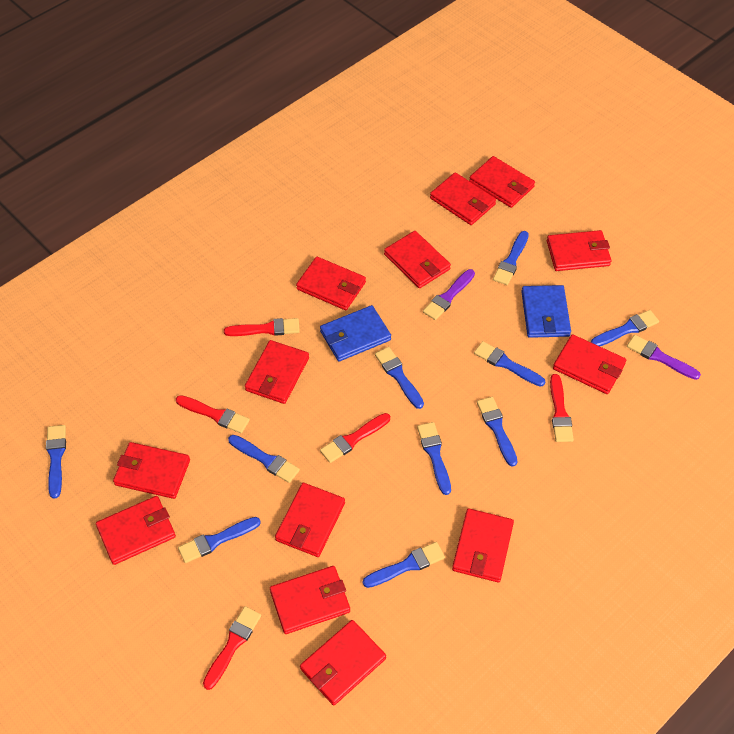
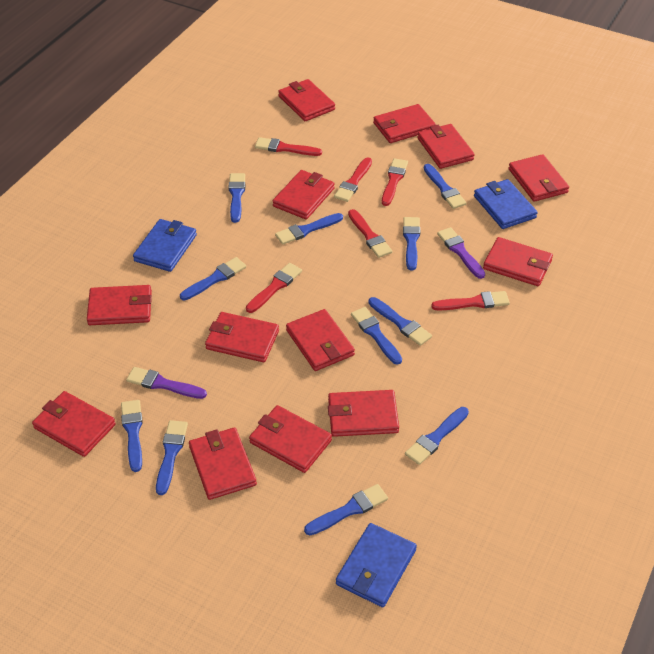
blue brush: 10 -> 11
blue wallet: 2 -> 3
red brush: 5 -> 6

